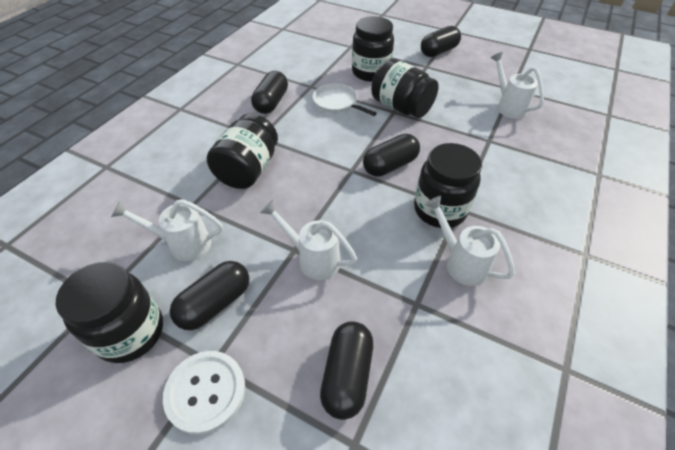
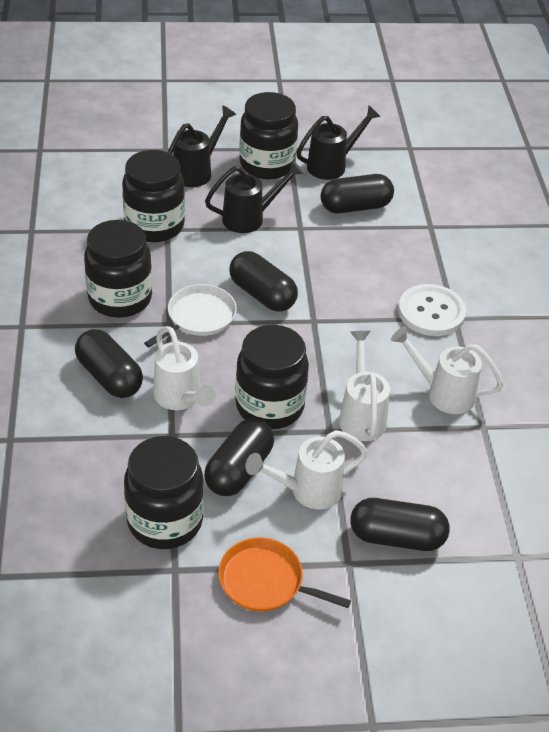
black watering can: 0 -> 3
orange pan: 0 -> 1

